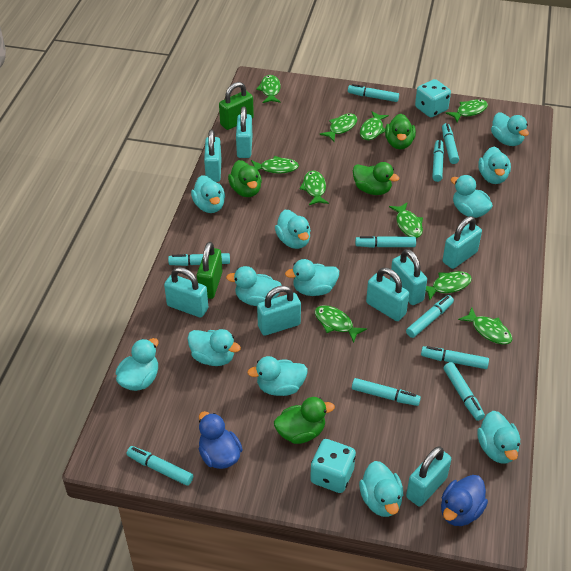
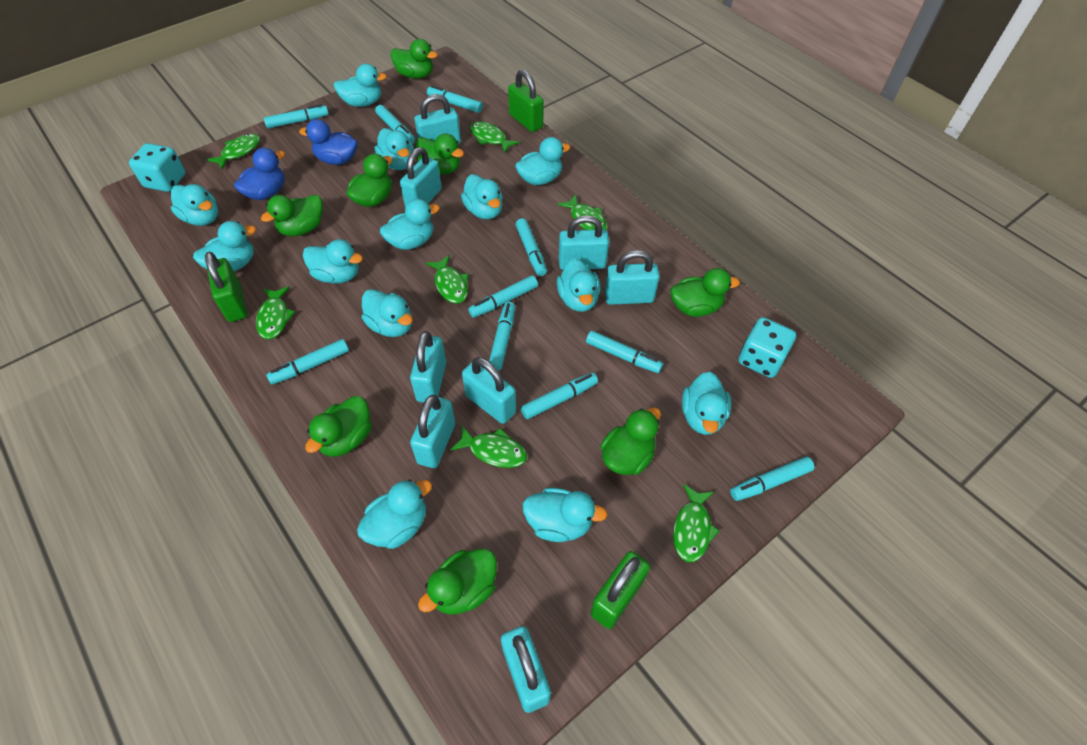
green duck: 4 -> 8
green fish: 10 -> 7
green padlock: 2 -> 3
turquoise duck: 12 -> 13

